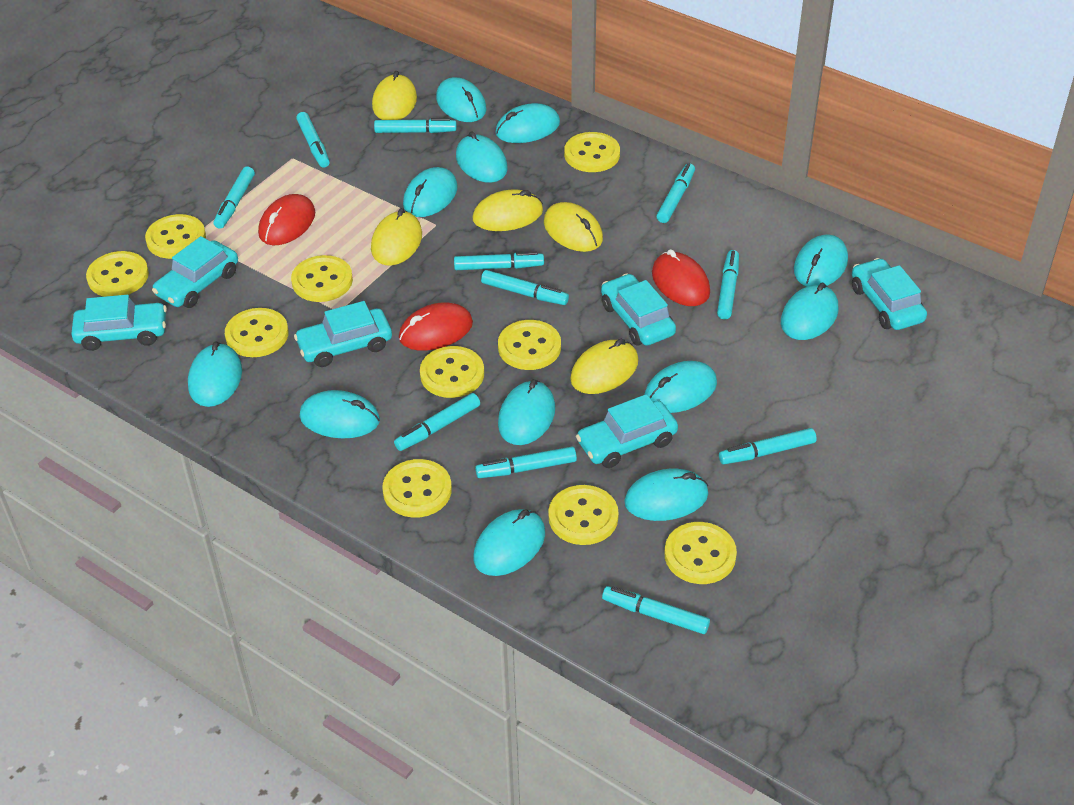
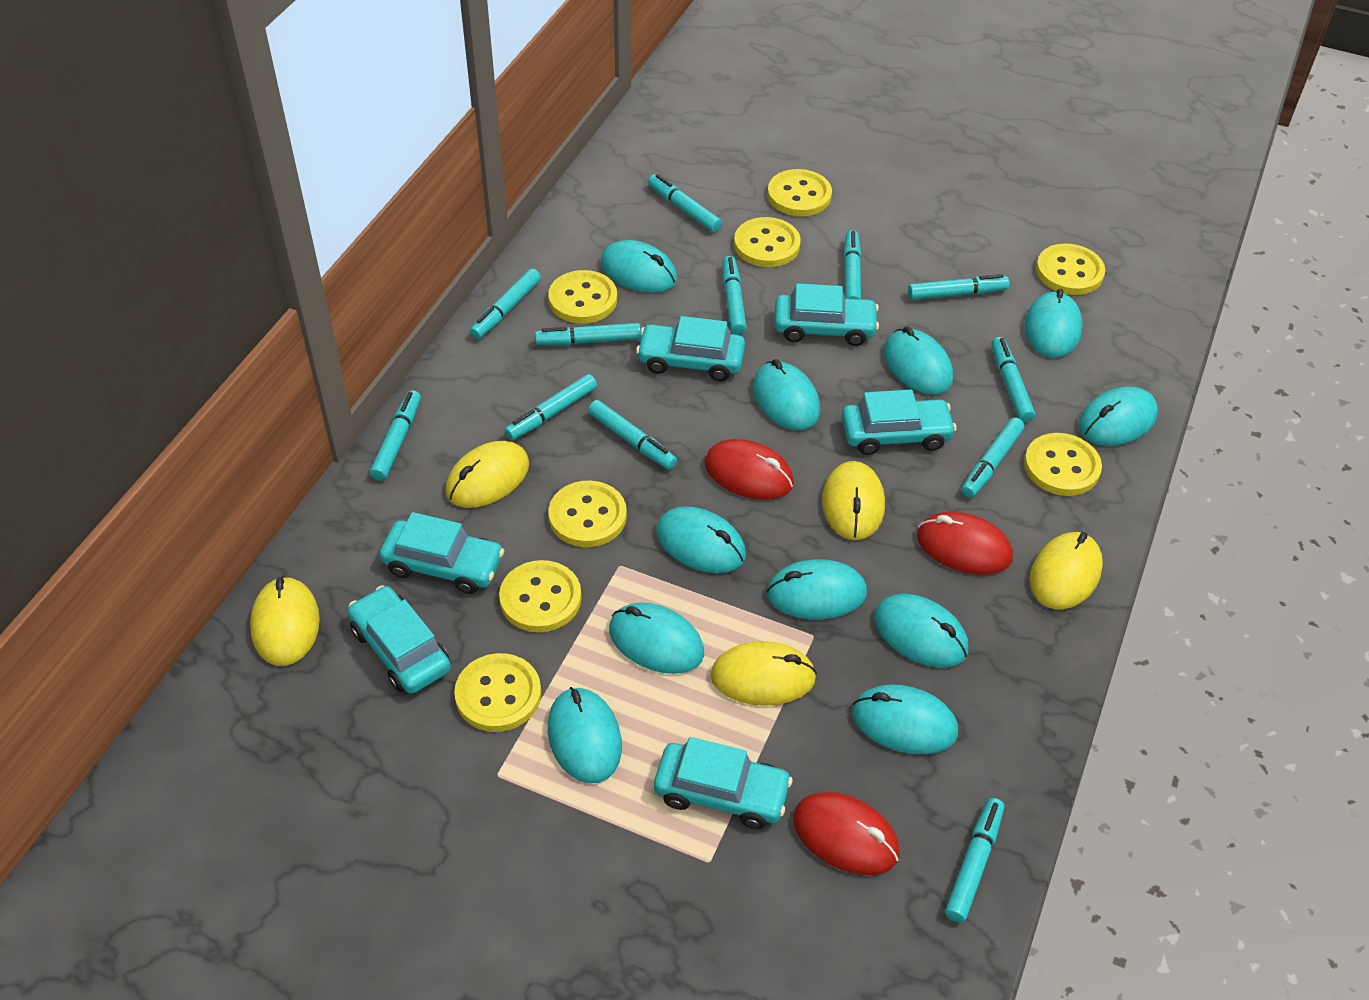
turquoise marker: 11 -> 12
turquoise mouse: 12 -> 11
yellow button: 10 -> 8

